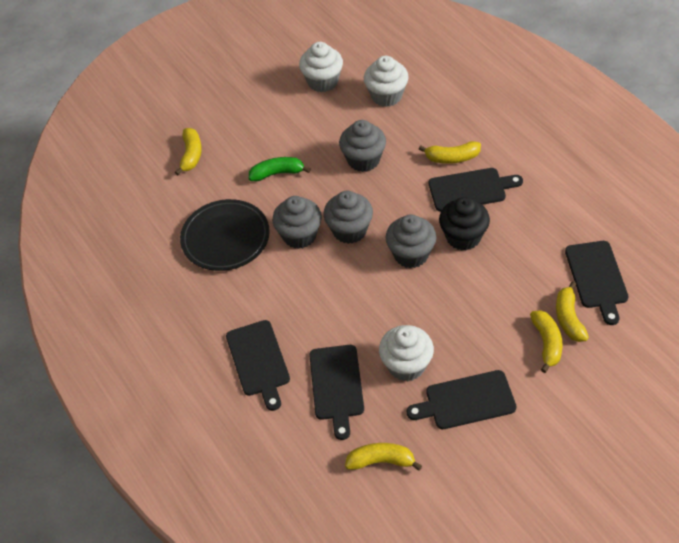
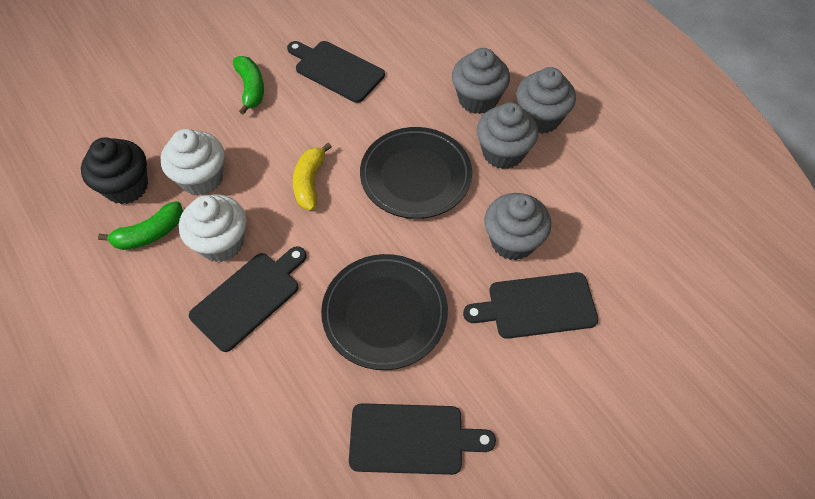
black cutting board: 5 -> 4
black plate: 1 -> 2
green banana: 1 -> 2
white cupcake: 3 -> 2
yellow banana: 5 -> 1

